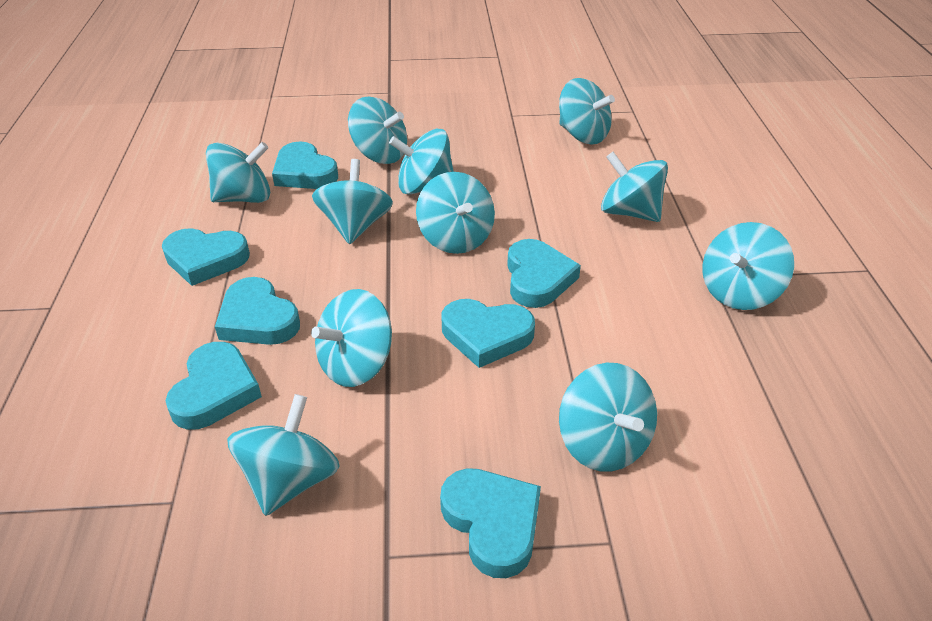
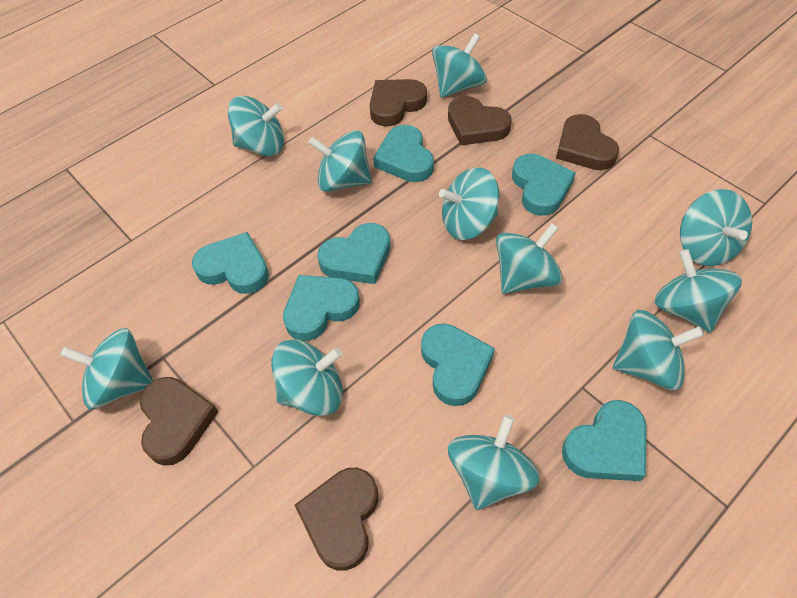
brown heart: 0 -> 5

